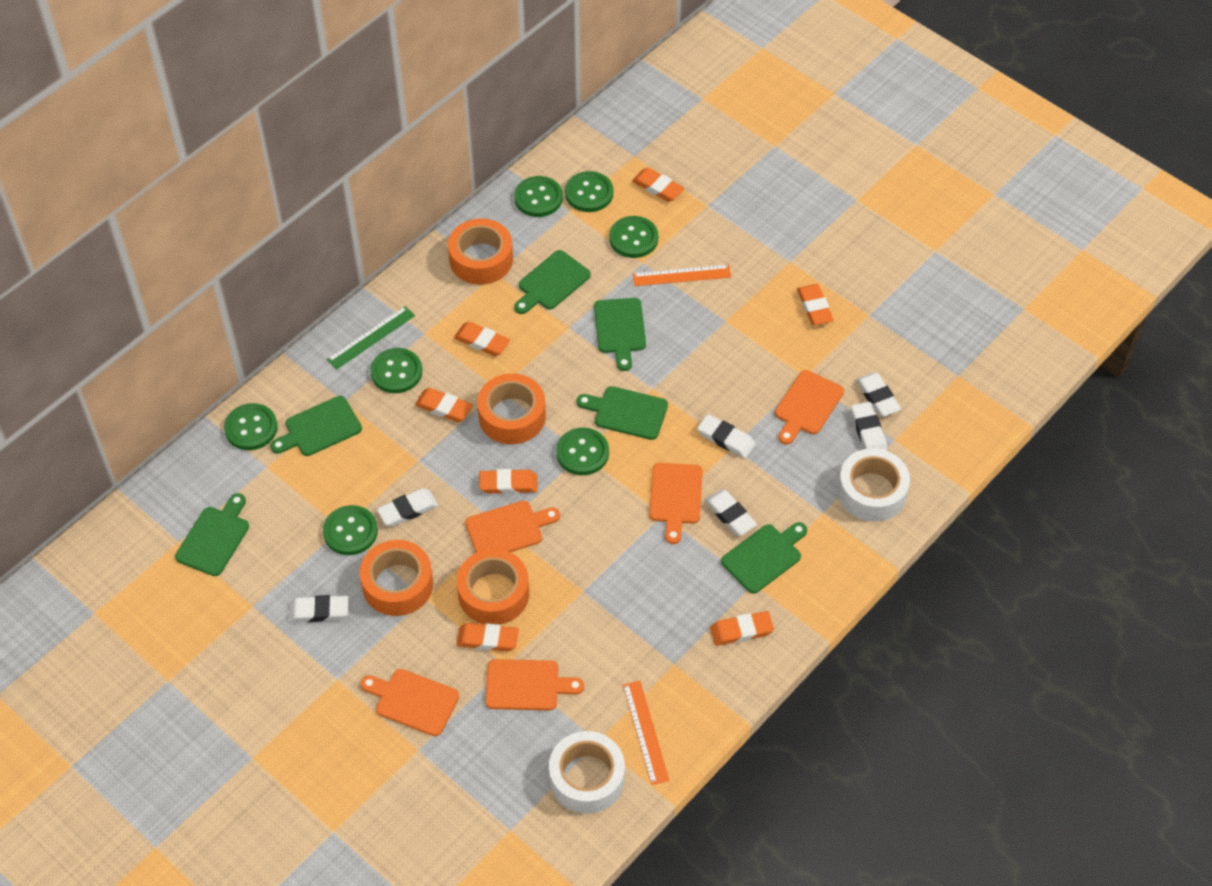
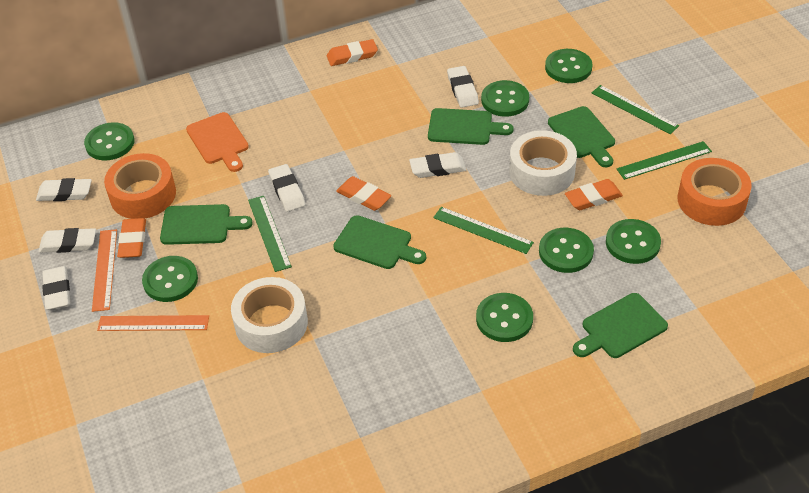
green cutting board: 6 -> 5
green ruler: 1 -> 4
orange cutting board: 5 -> 1
orange eraser: 7 -> 4
orange tape: 4 -> 2

